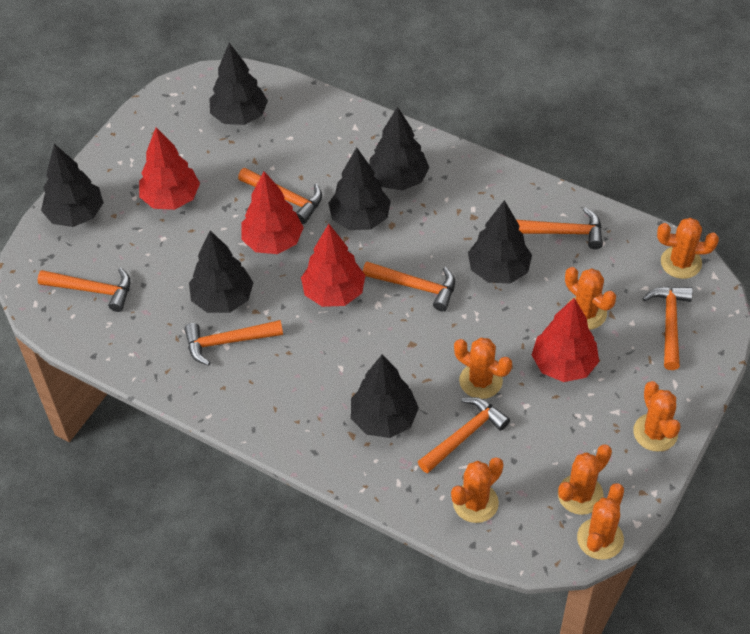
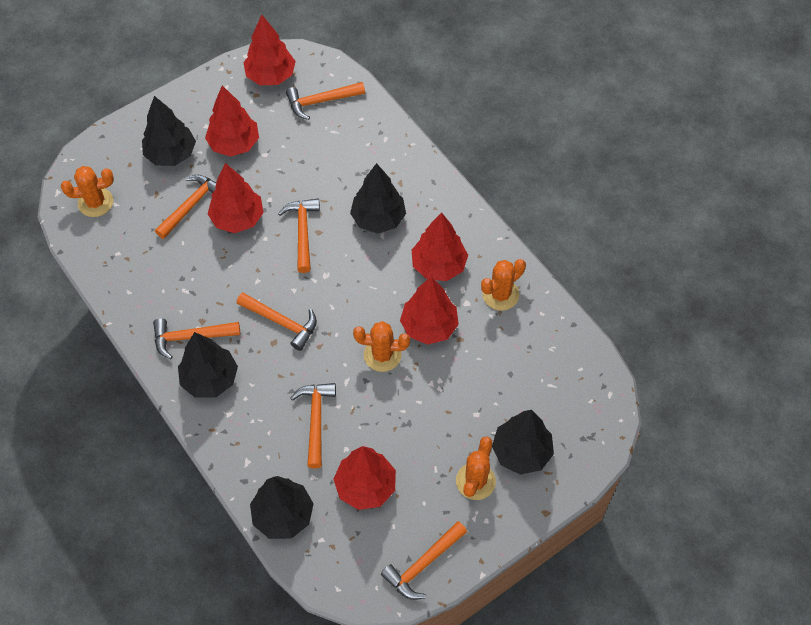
black tree: 7 -> 5
orange cactus: 7 -> 4
red tree: 4 -> 6

